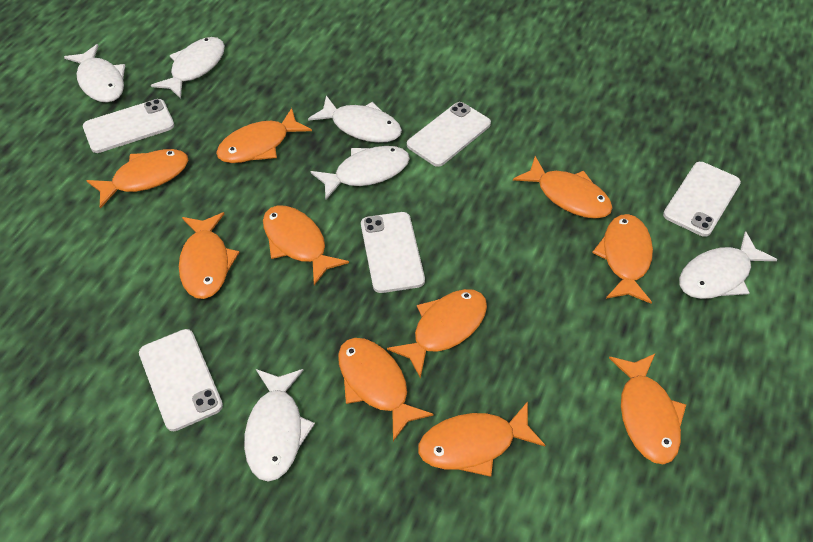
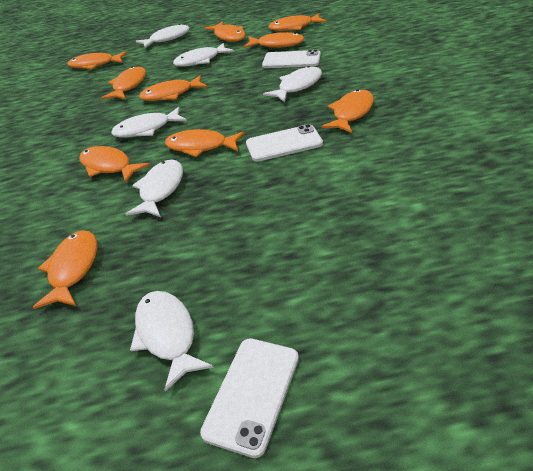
white phone: 5 -> 3

